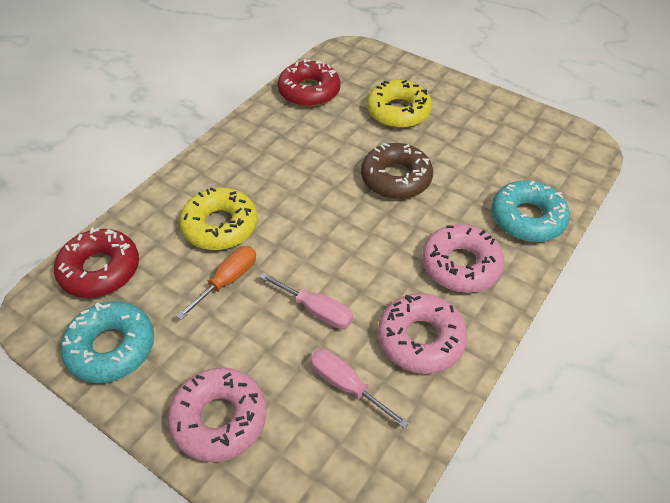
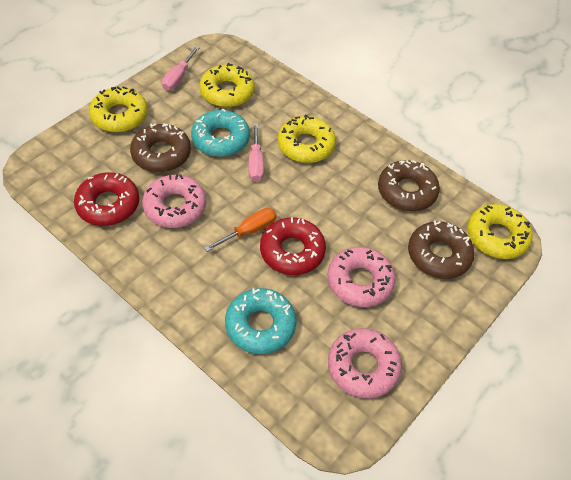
brown donut: 1 -> 3
yellow donut: 2 -> 4

